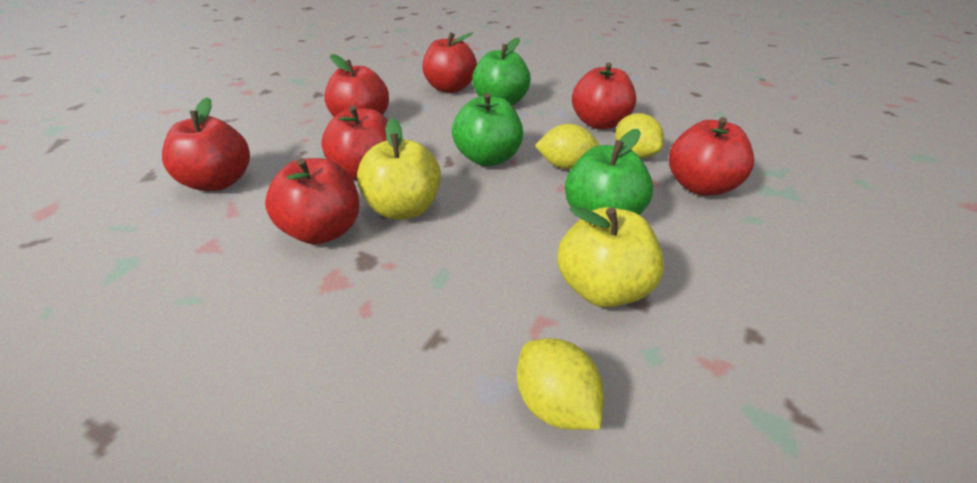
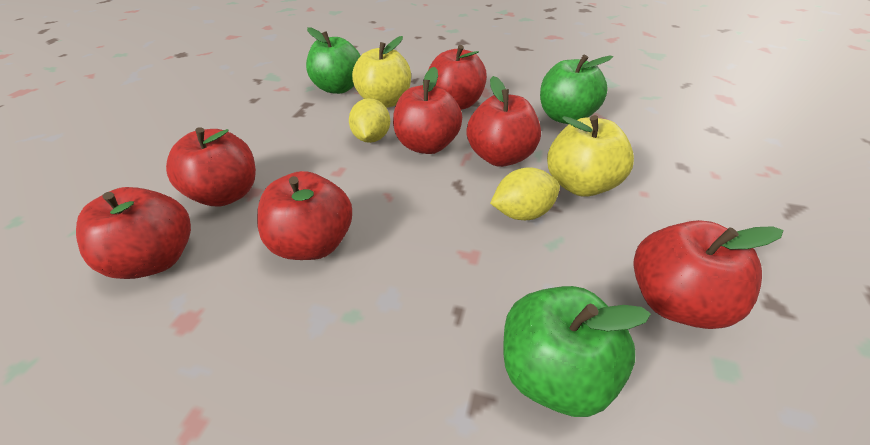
yellow lemon: 3 -> 2

